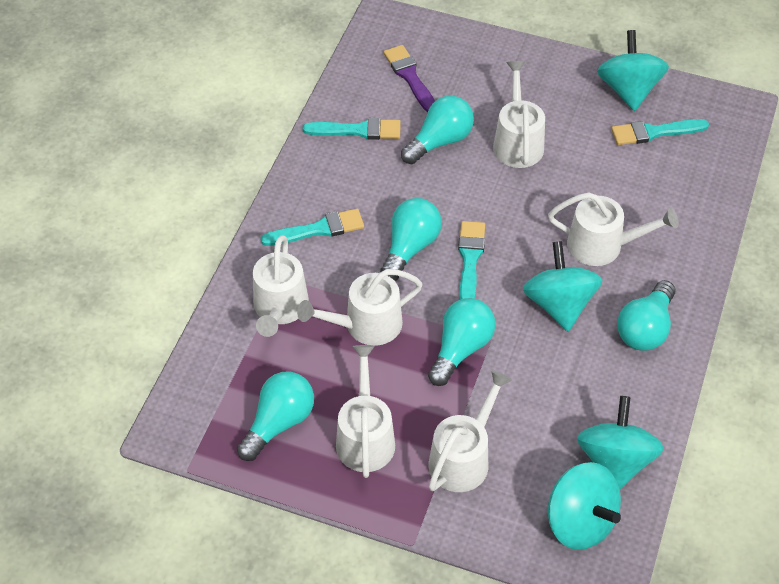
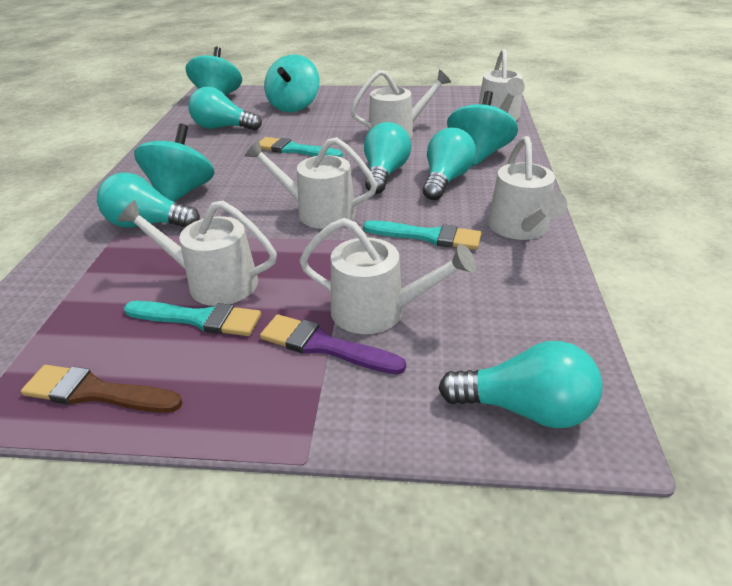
brown brush: 0 -> 1
turquoise brush: 4 -> 3

